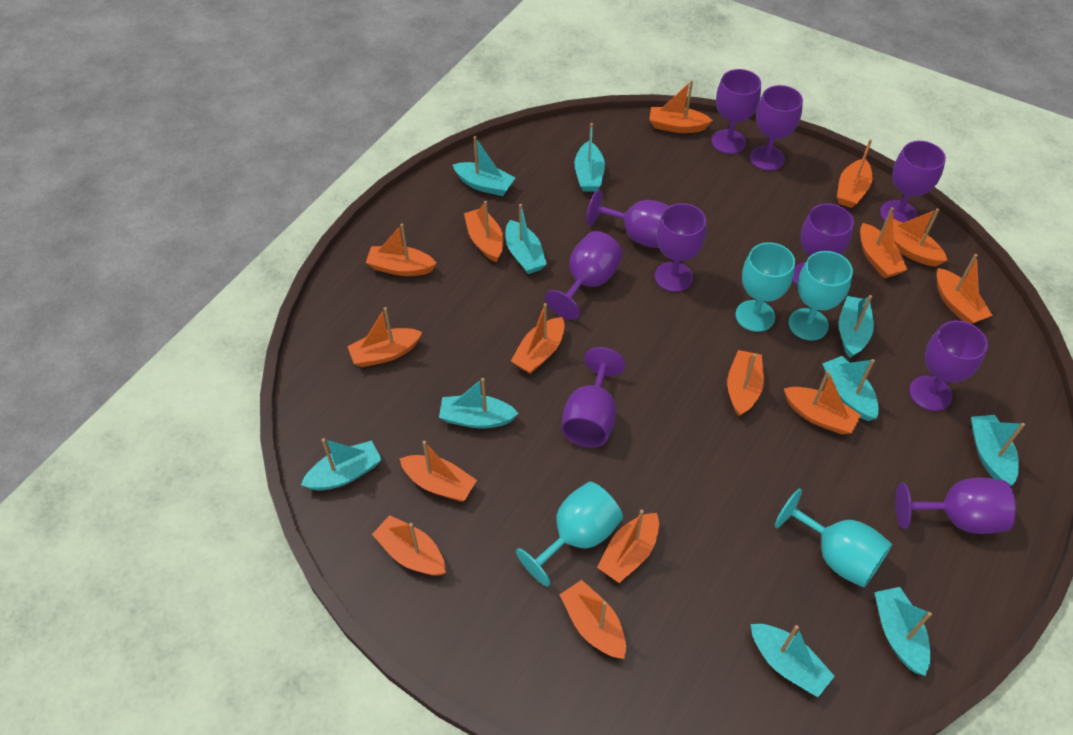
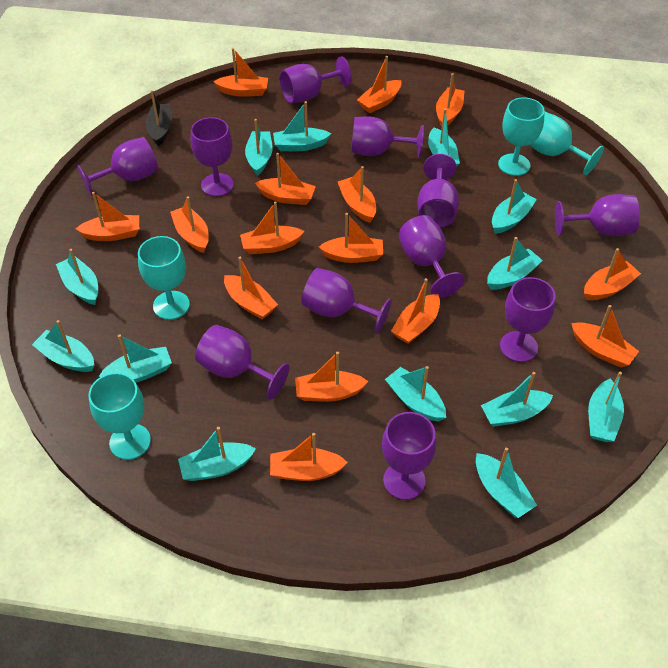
black boat: 0 -> 1
purple goblet: 10 -> 11
turquoise boat: 10 -> 13

